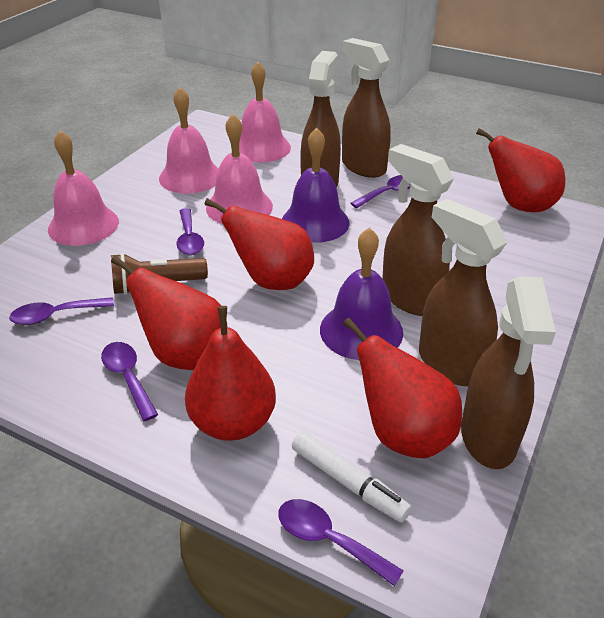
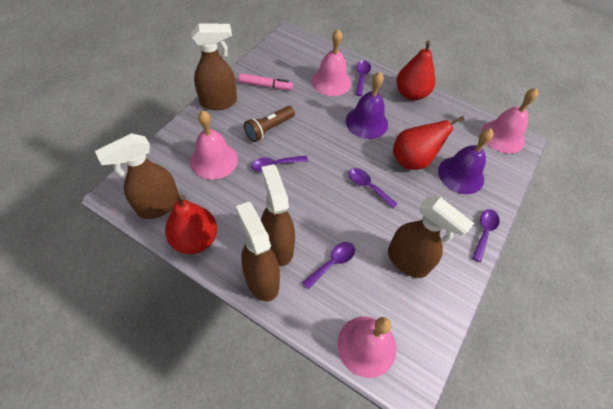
pink marker: 0 -> 1
red pear: 5 -> 3
white marker: 1 -> 0

